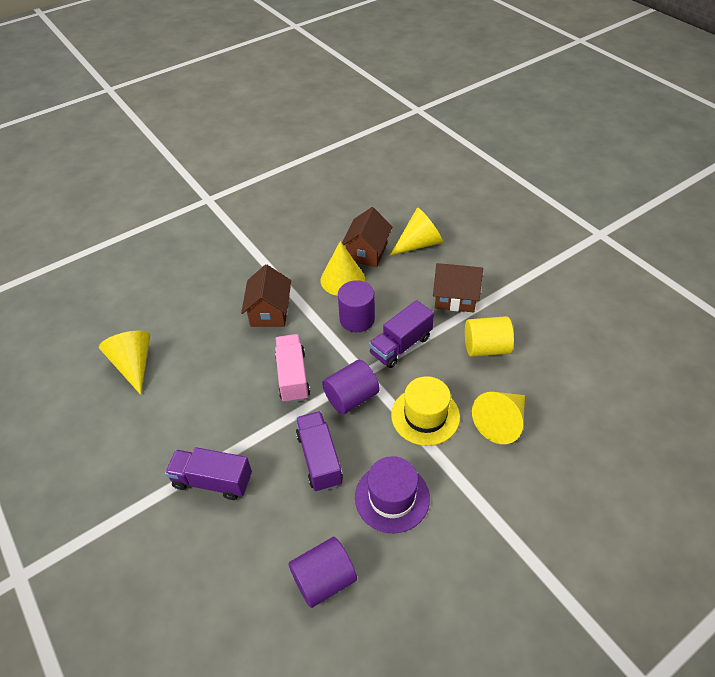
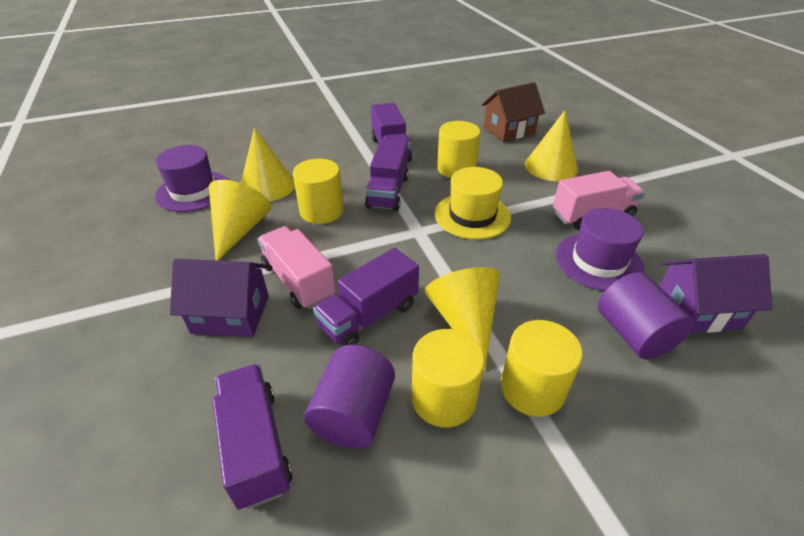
brown house: 3 -> 1
pink truck: 1 -> 2
purple cylinder: 3 -> 2
purple hat: 1 -> 2
purple house: 0 -> 2
purple truck: 3 -> 4
yellow cylinder: 1 -> 4

